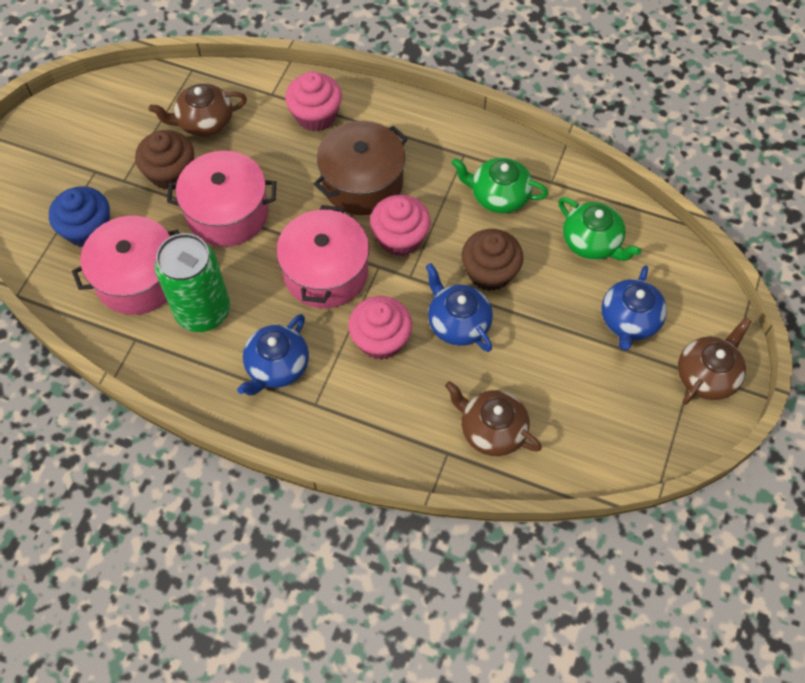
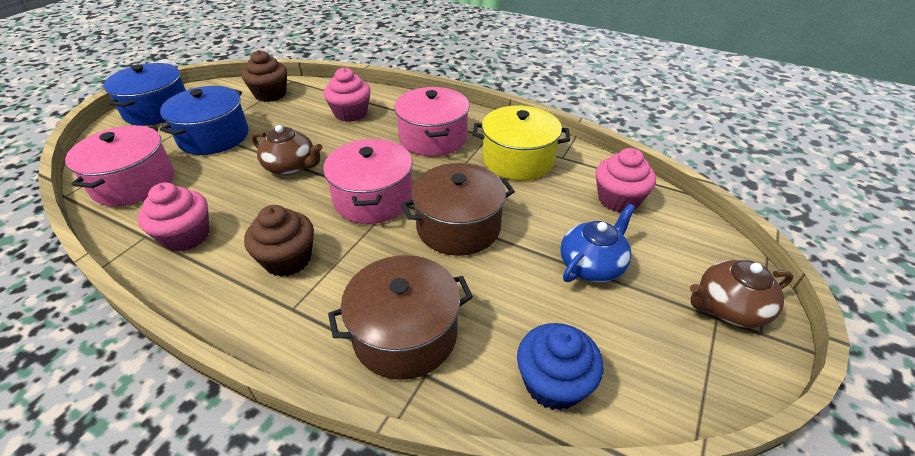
blue pot: 0 -> 2
blue teapot: 3 -> 1
brown pot: 1 -> 2
brown teapot: 3 -> 2
green can: 1 -> 0
green teapot: 2 -> 0
yellow pot: 0 -> 1

